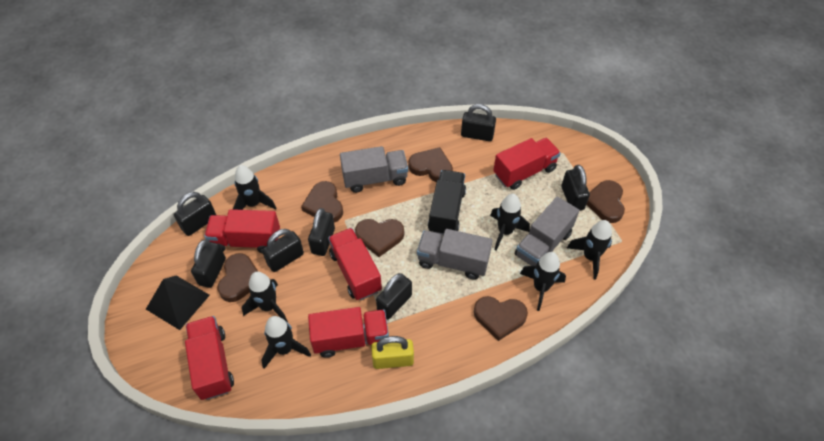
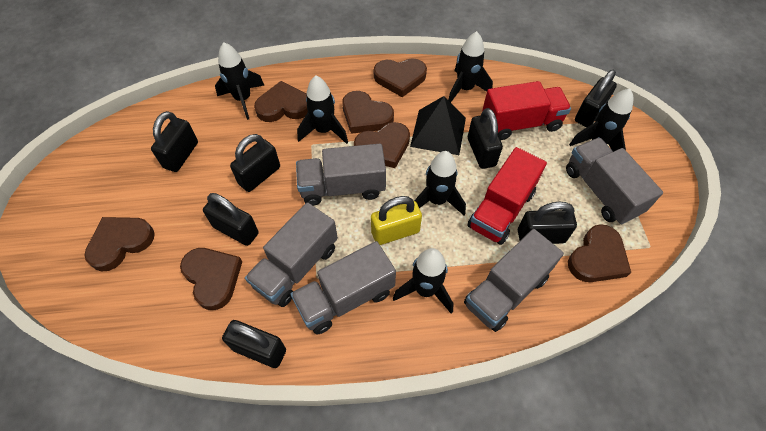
black truck: 1 -> 0
brown heart: 6 -> 7
grey truck: 3 -> 5
red truck: 5 -> 2

